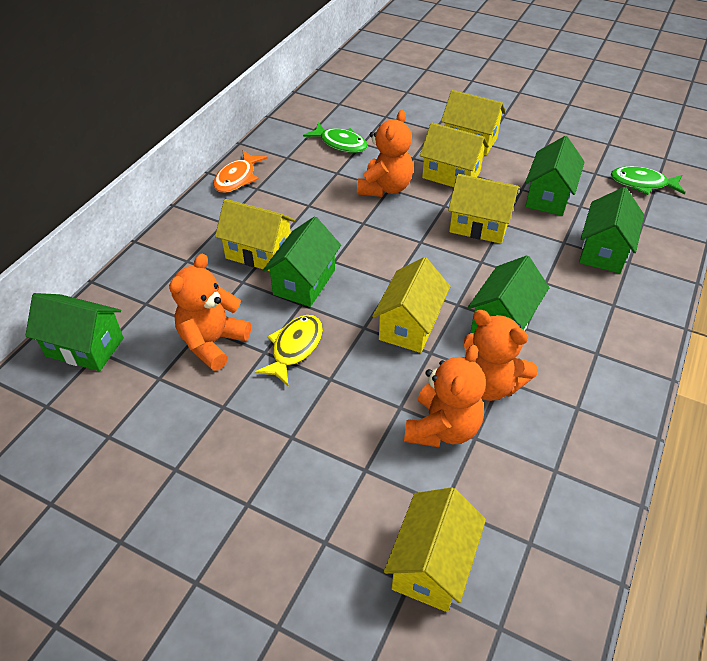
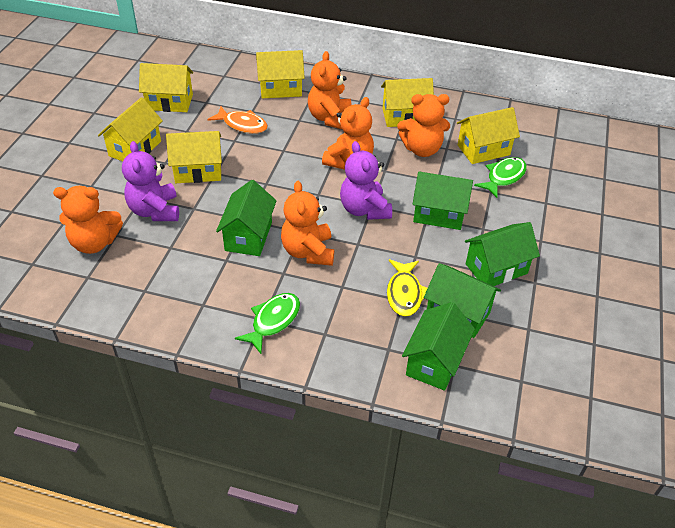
orange teddy bear: 4 -> 5
purple teddy bear: 0 -> 2

